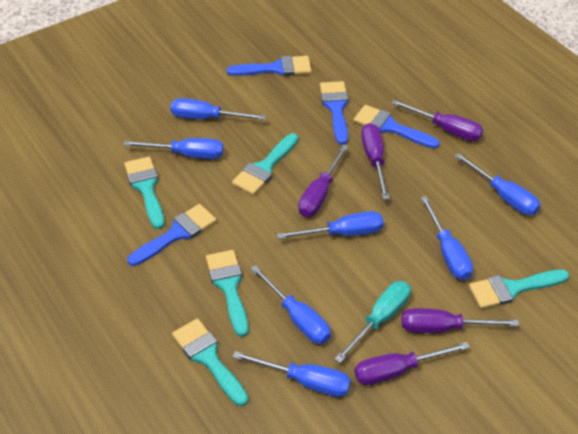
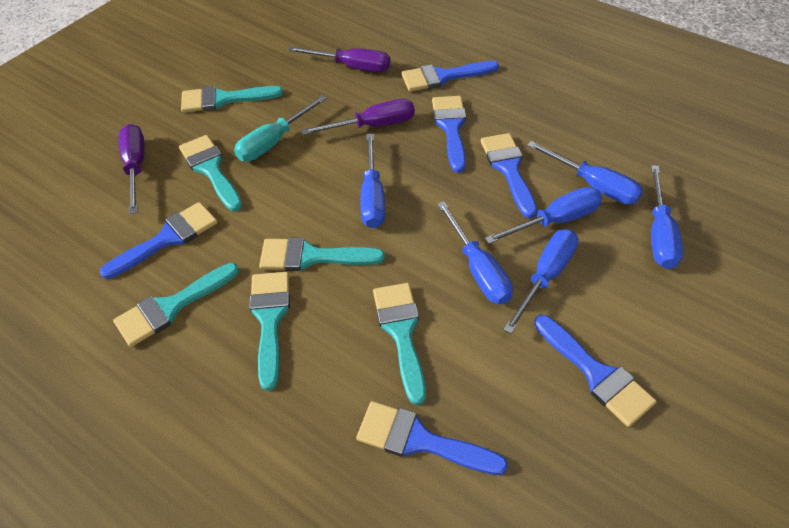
blue brush: 4 -> 6
blue screwdriver: 7 -> 6
purple screwdriver: 5 -> 3
turquoise brush: 5 -> 6

